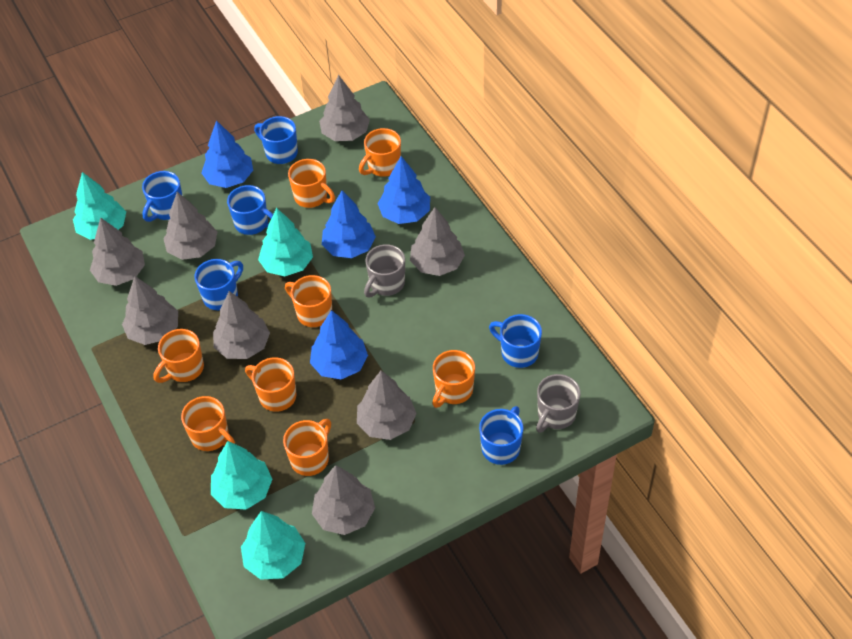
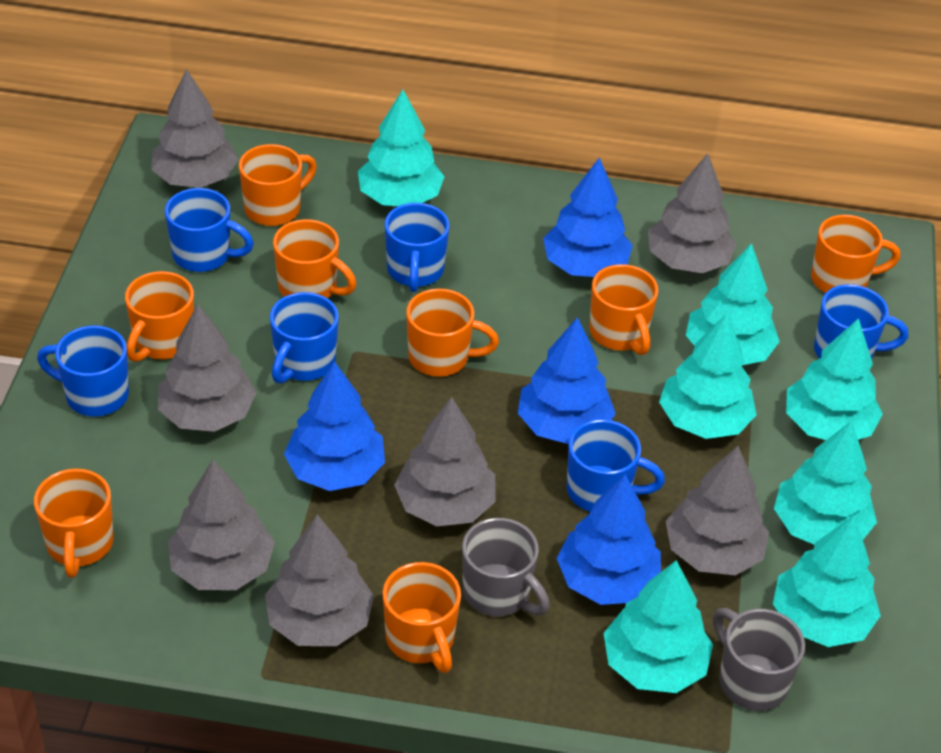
grey tree: 8 -> 7
turquoise tree: 4 -> 7

